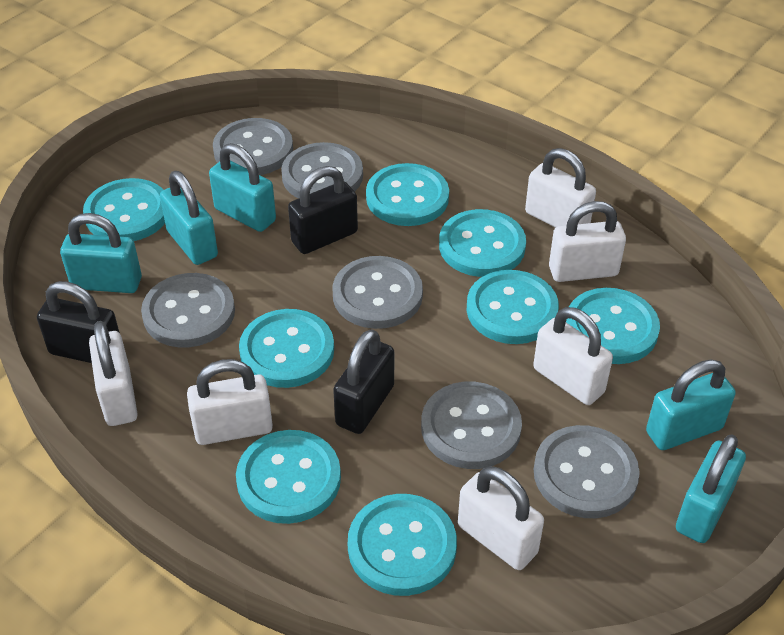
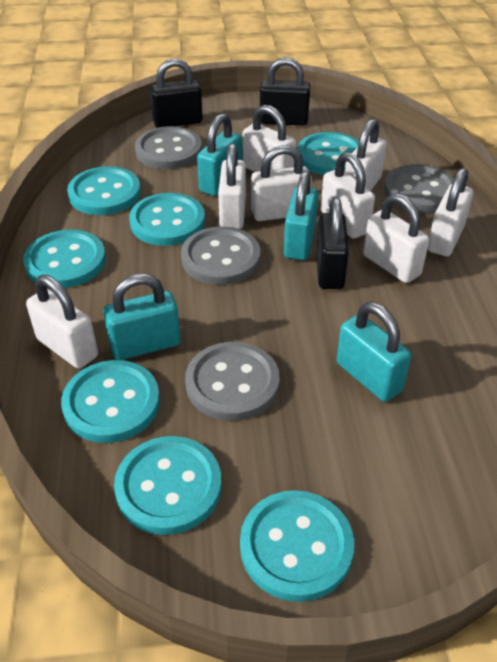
grey button: 6 -> 4
turquoise button: 8 -> 7
turquoise padlock: 5 -> 4
white padlock: 6 -> 8

